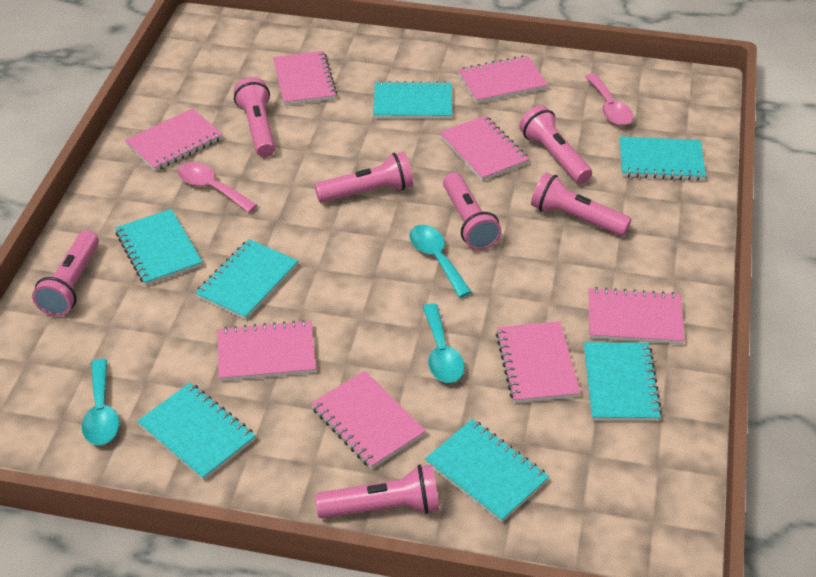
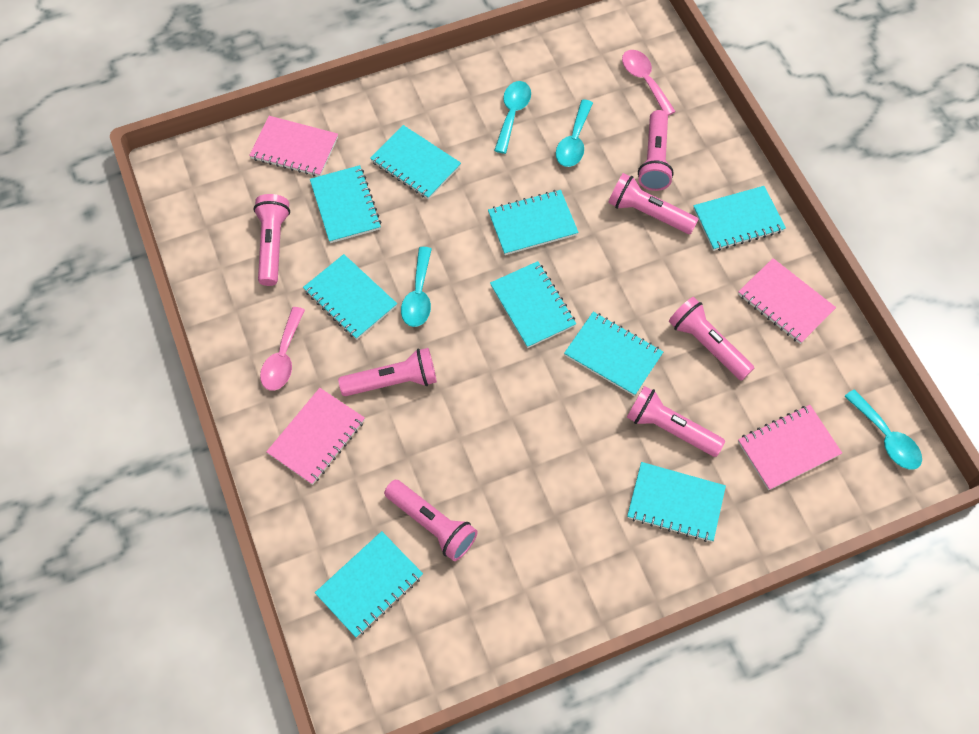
pink notebook: 8 -> 4
turquoise notebook: 7 -> 9
turquoise spoon: 3 -> 4

